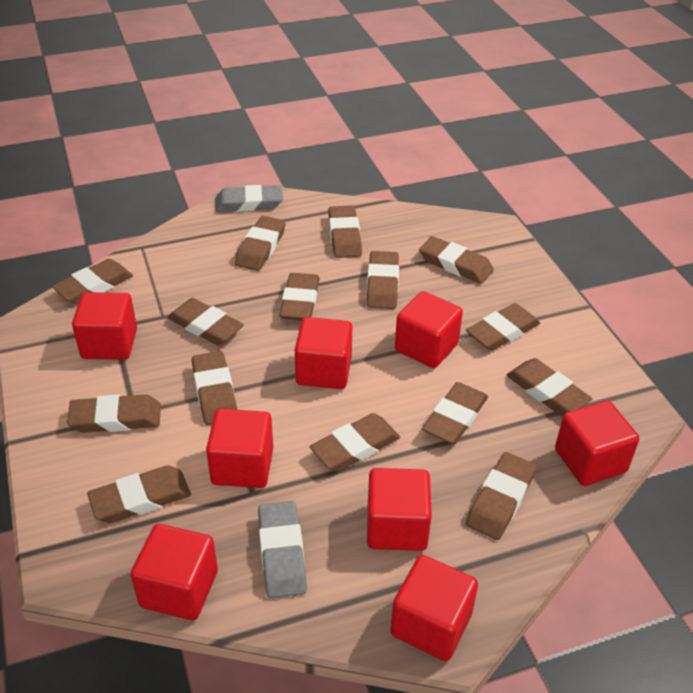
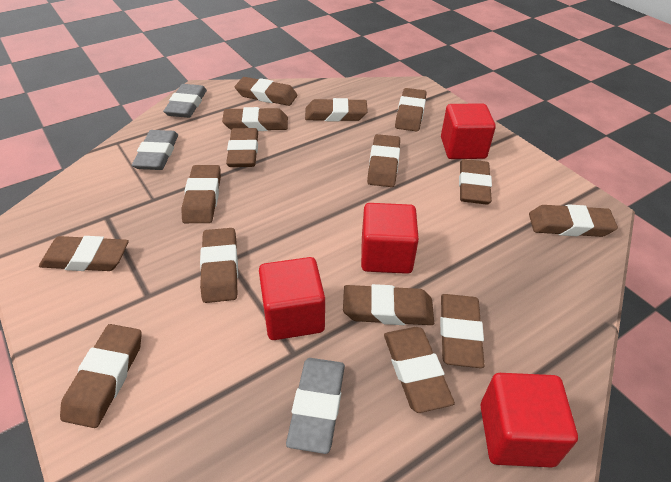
grey eraser: 2 -> 3
red cube: 8 -> 4

